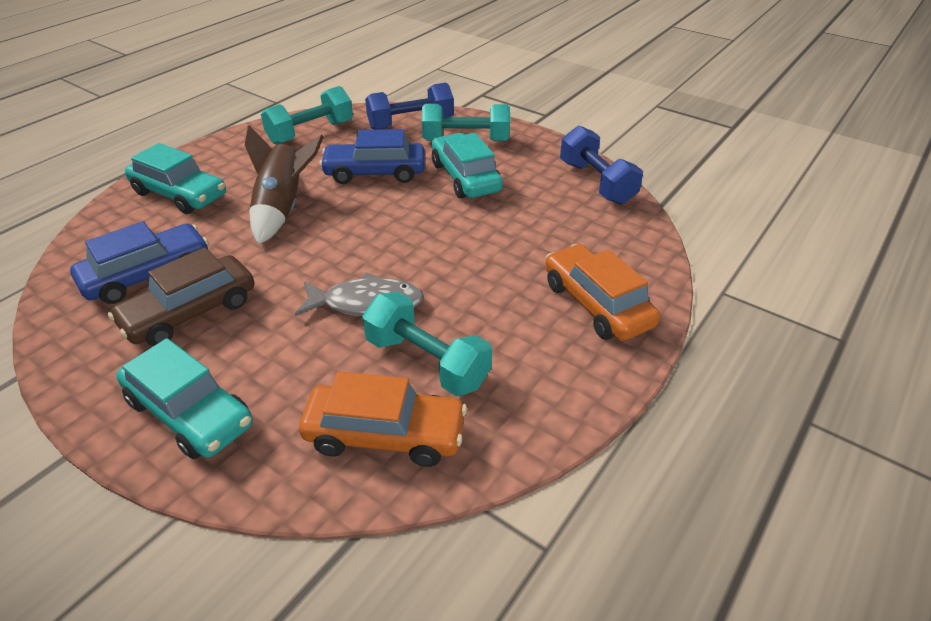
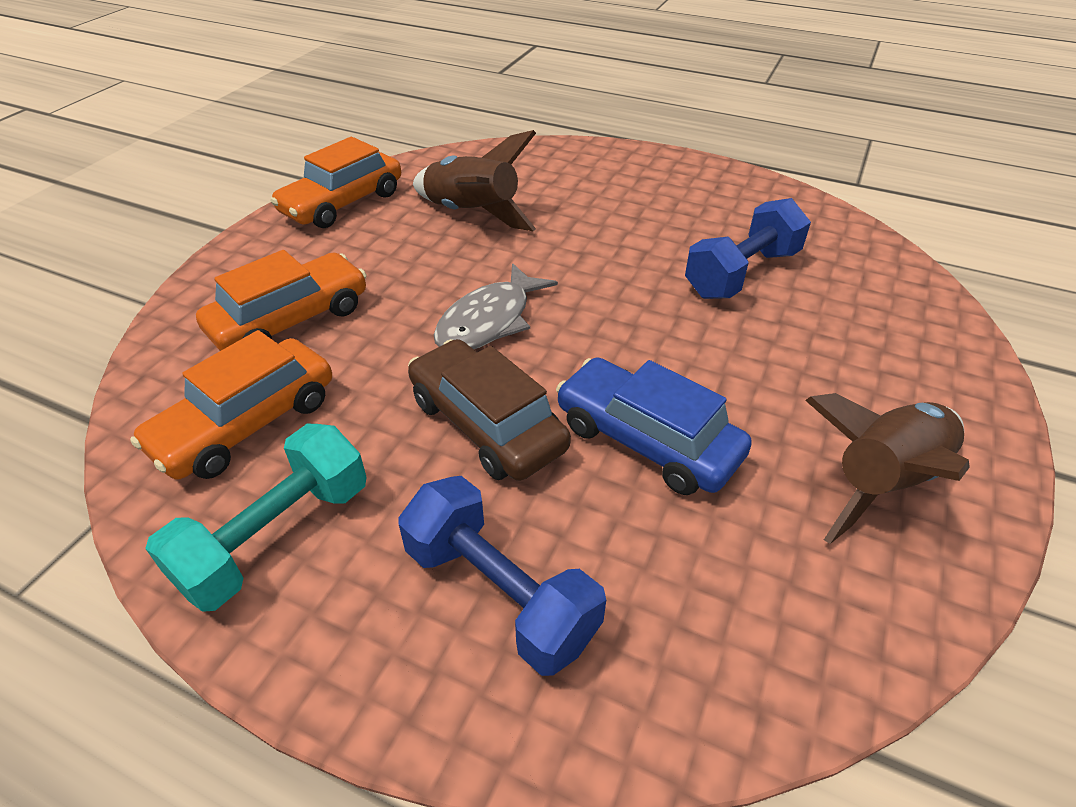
blue car: 2 -> 1
brown rocket: 1 -> 2
orange car: 2 -> 3
turquoise car: 3 -> 0
turquoise dumbbell: 3 -> 1

